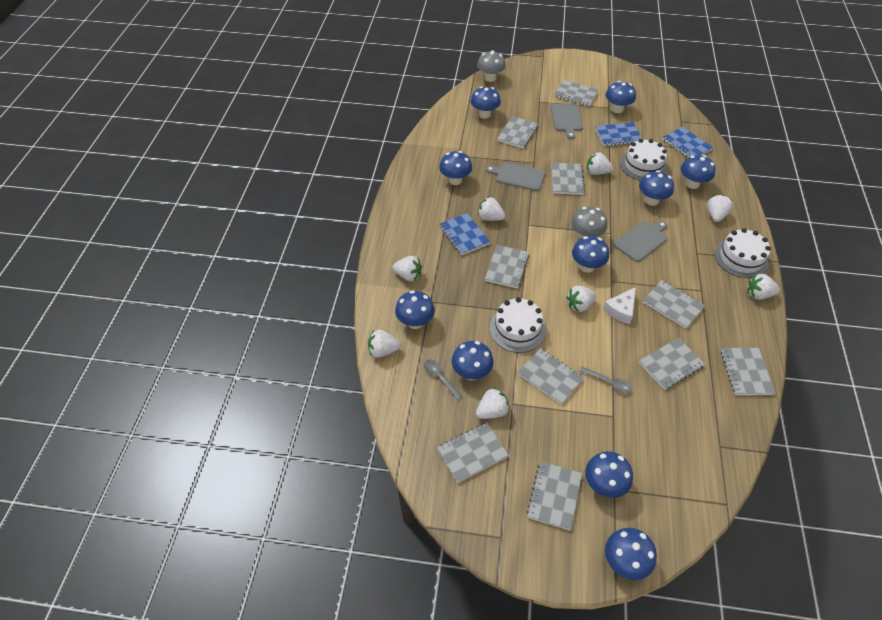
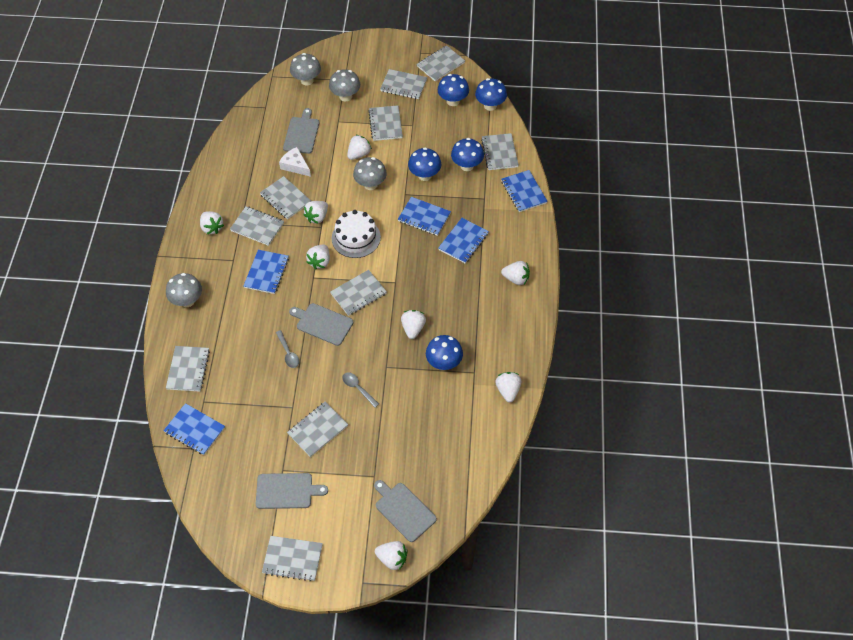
blue mushroom: 10 -> 5
blue notebook: 3 -> 5
grey cutting board: 3 -> 4
grey mushroom: 2 -> 4
white cake: 3 -> 1

